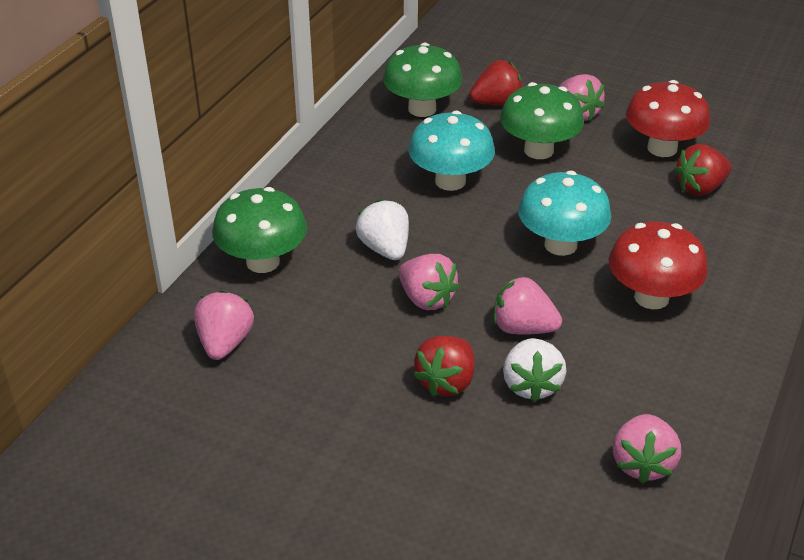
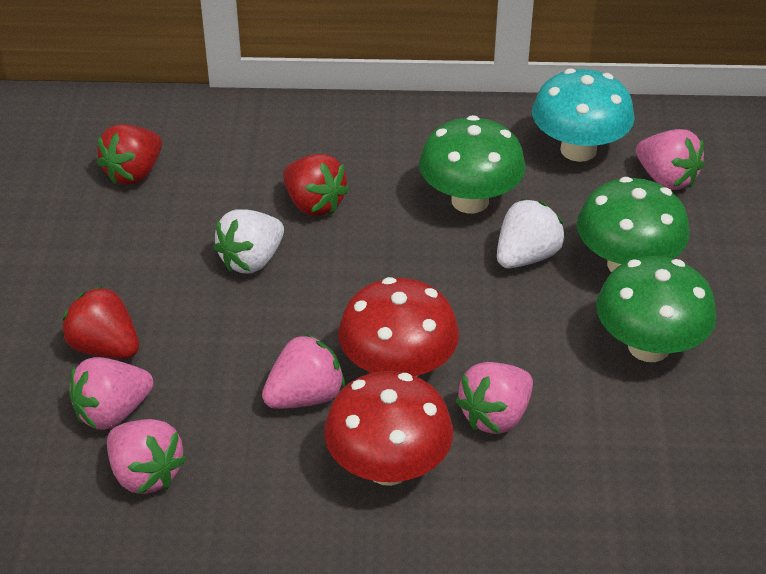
turquoise mushroom: 2 -> 1

